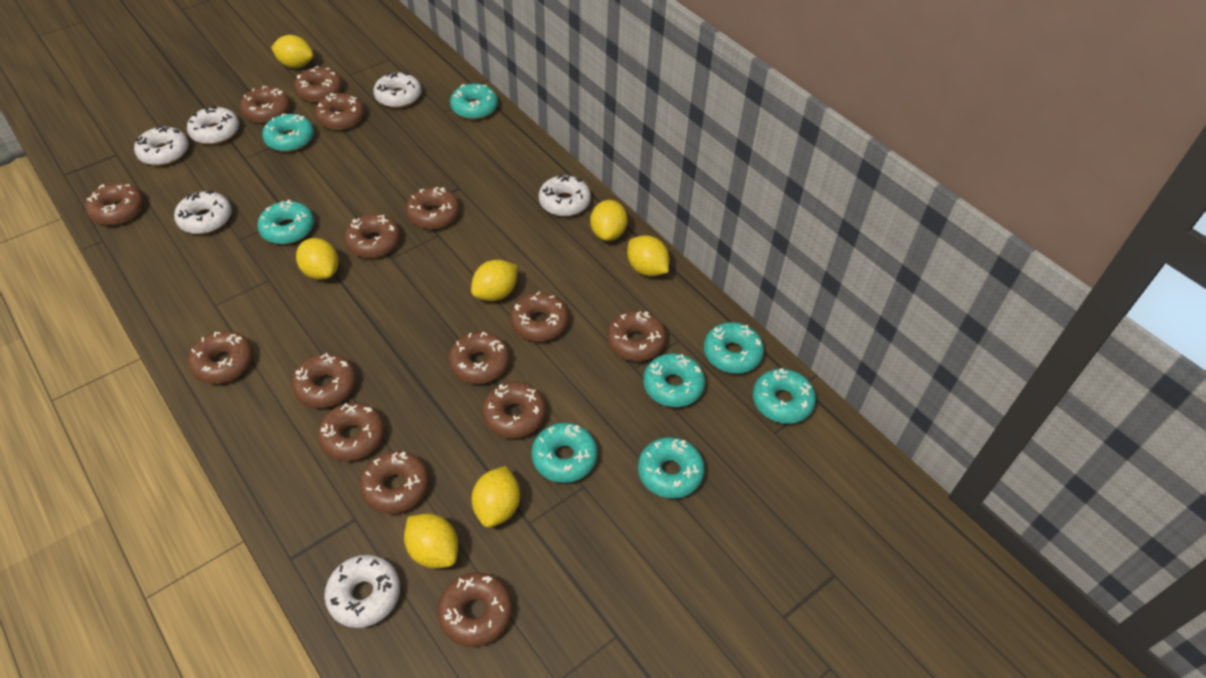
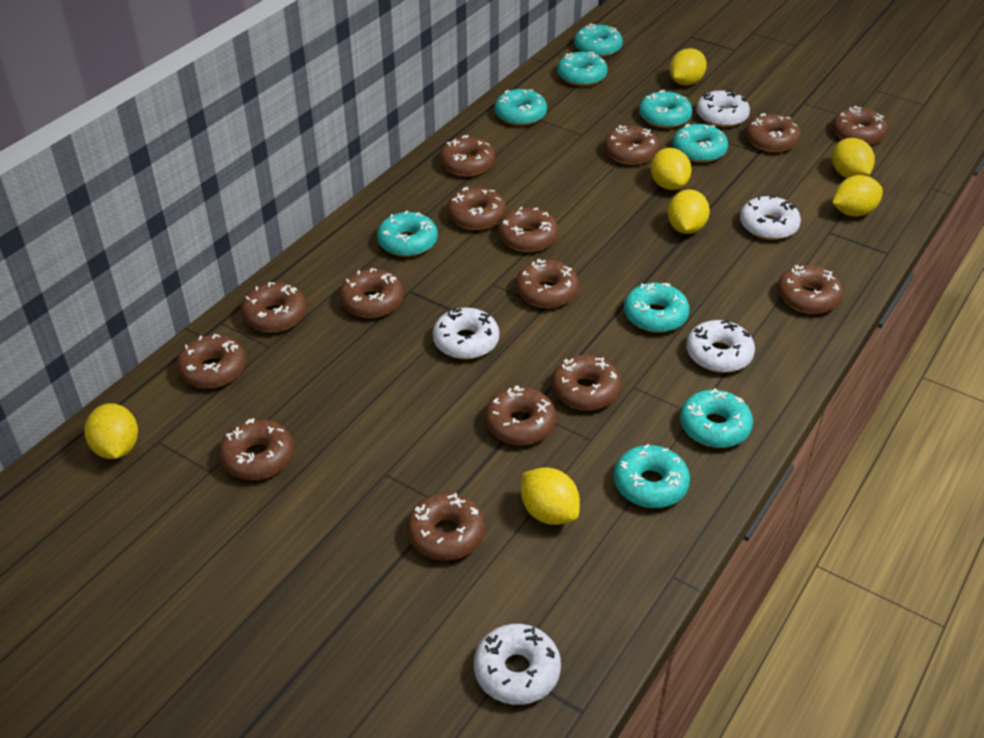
turquoise donut: 8 -> 9
white donut: 6 -> 5

